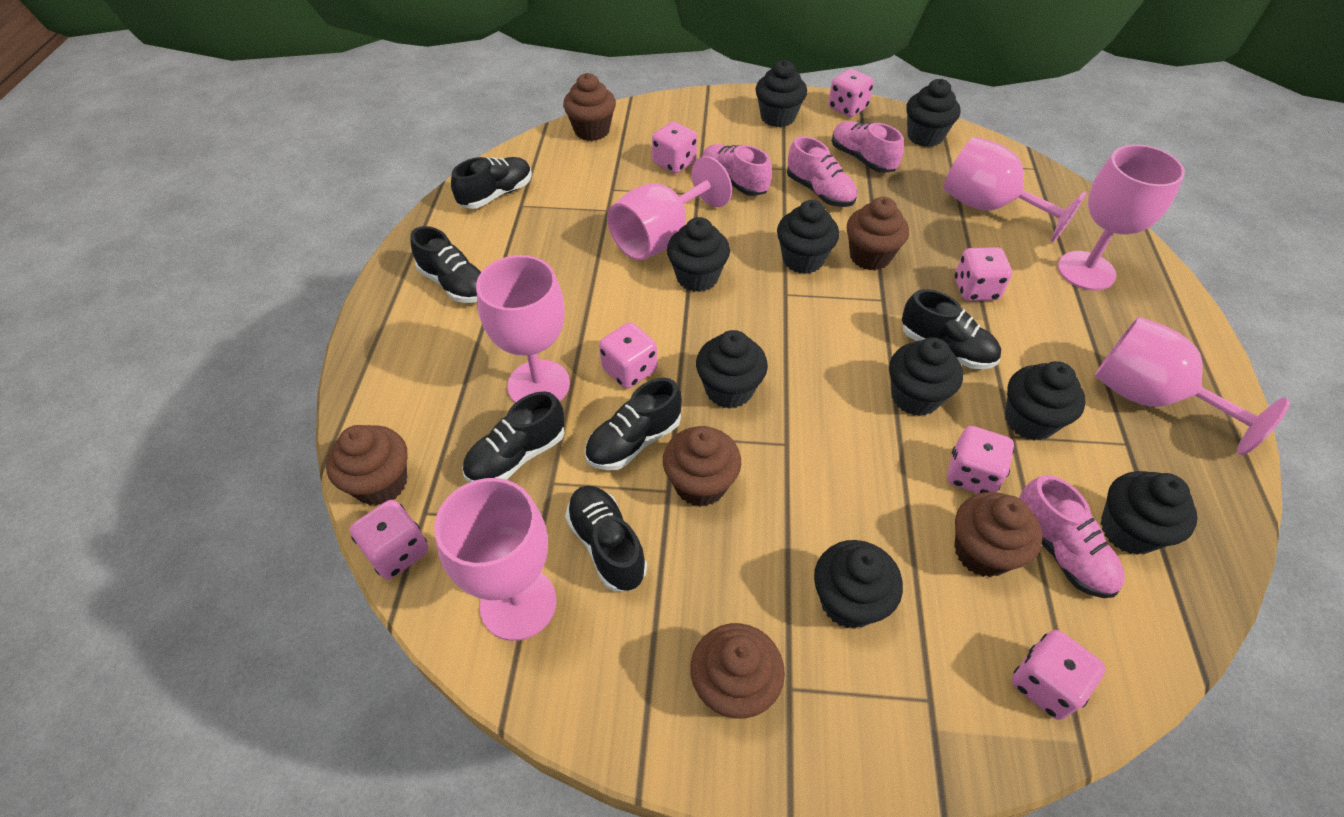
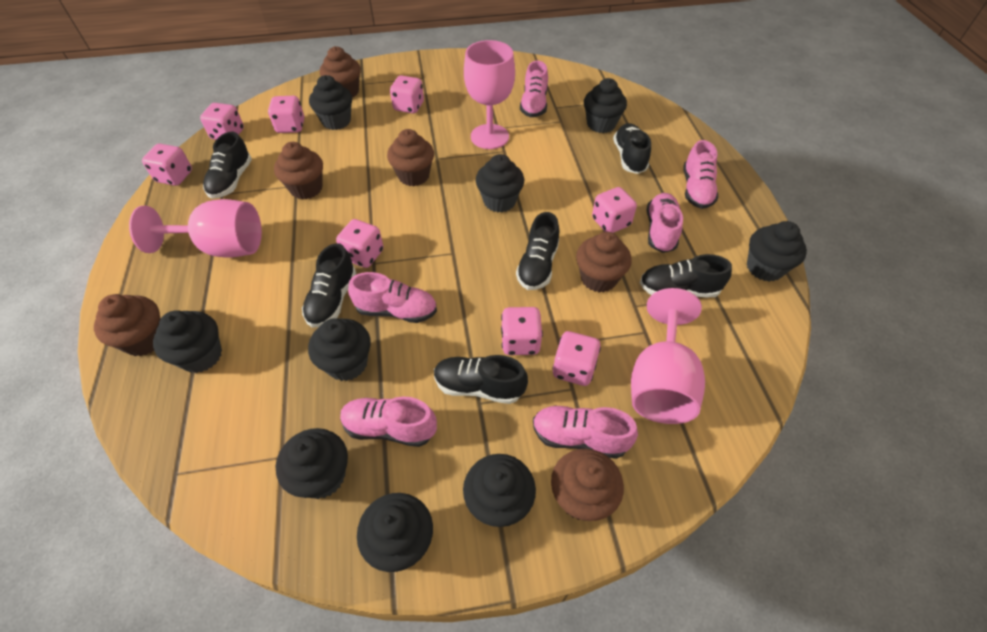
pink dice: 7 -> 8
pink goblet: 6 -> 3
pink shoe: 4 -> 6

